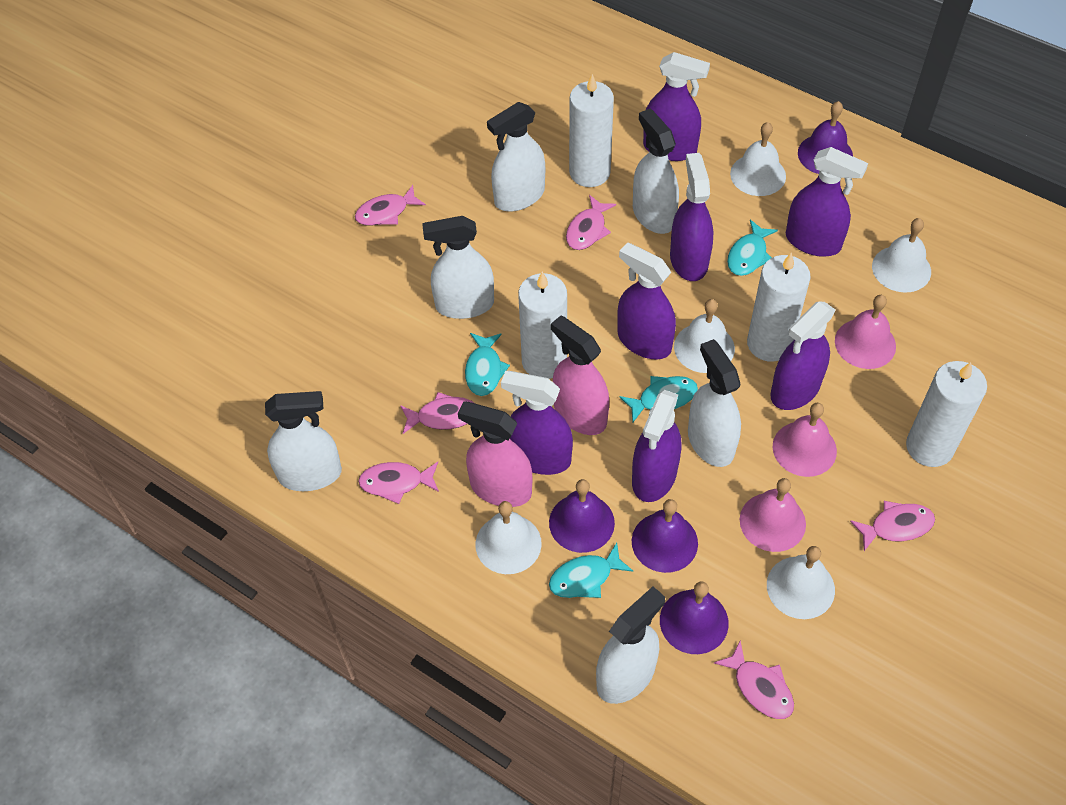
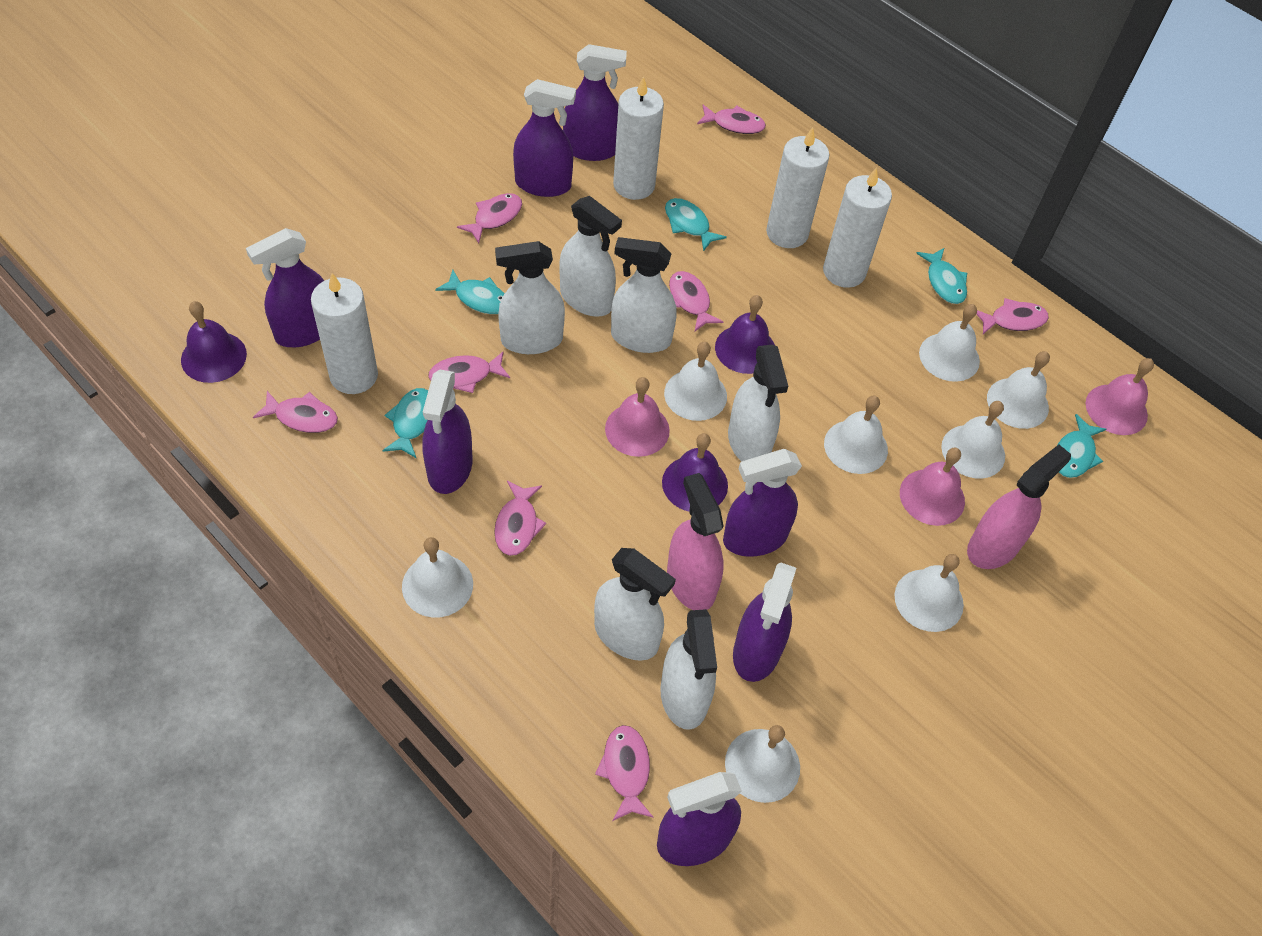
pink fish: 6 -> 8
purple bell: 4 -> 3
turquoise fish: 4 -> 5
white bell: 5 -> 8

